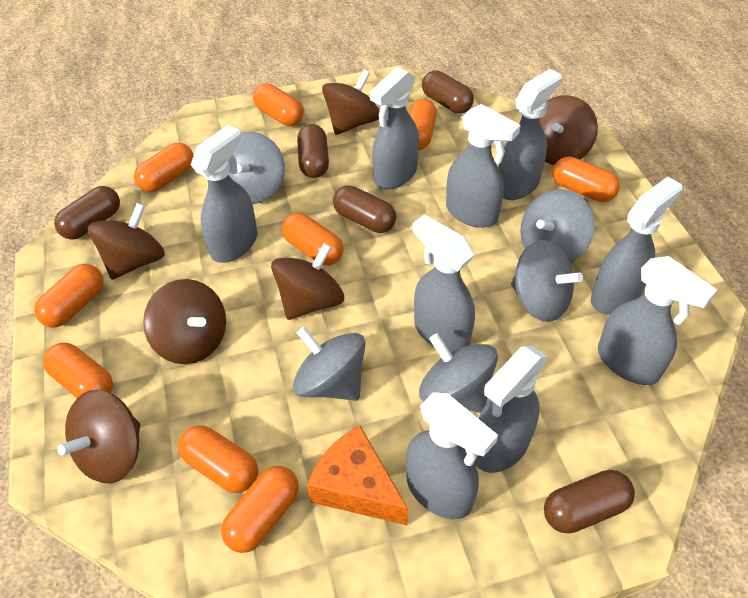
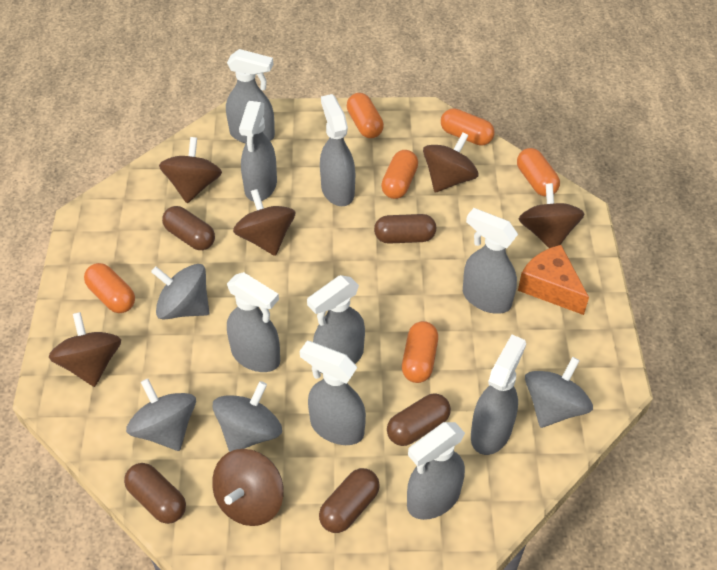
grey spinning top: 5 -> 4
orange capsule: 9 -> 6

